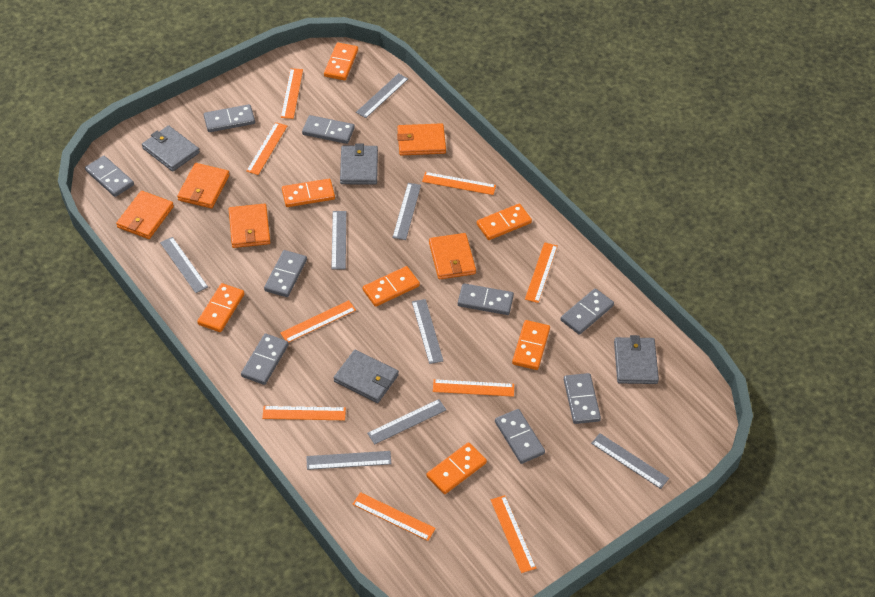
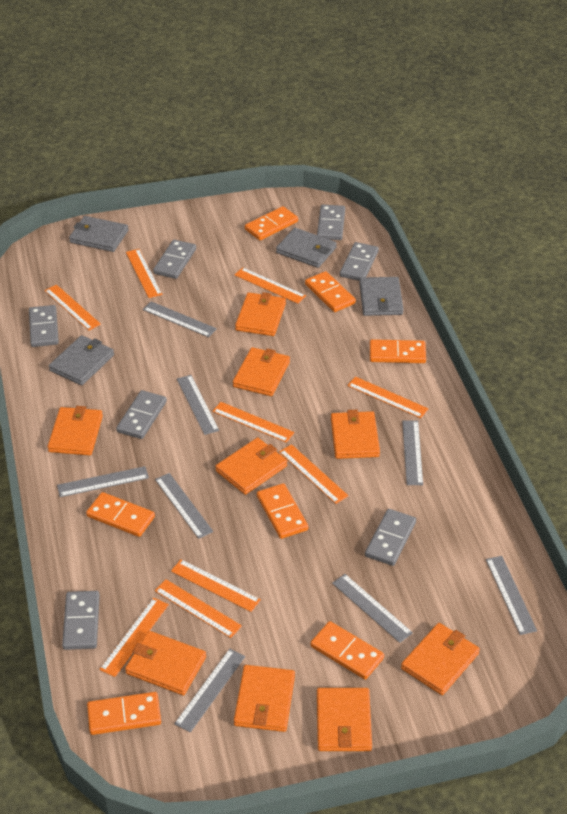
grey domino: 9 -> 7
orange wallet: 5 -> 9

